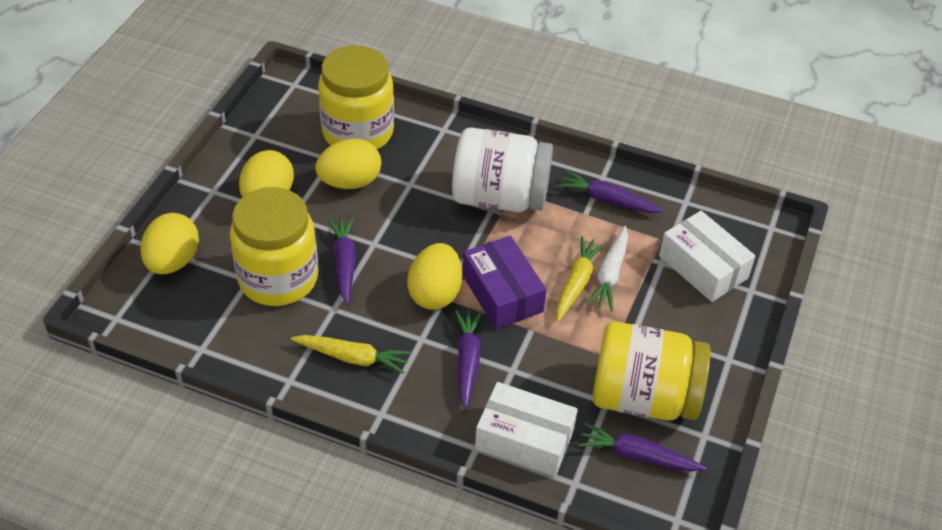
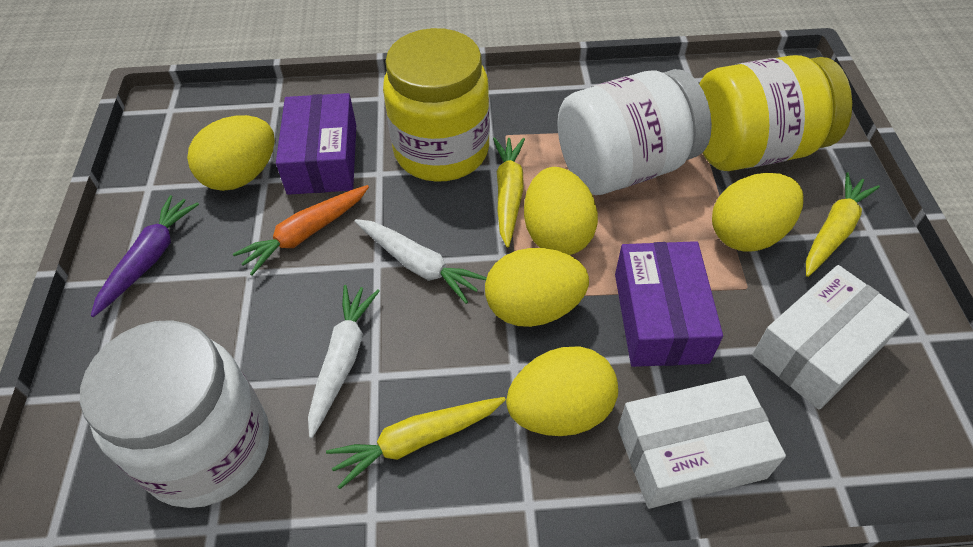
orange carrot: 0 -> 1
purple box: 1 -> 2
purple carrot: 4 -> 1
white carrot: 1 -> 2
white jar: 1 -> 2
yellow carrot: 2 -> 3
yellow egg: 4 -> 5
yellow jar: 3 -> 2

